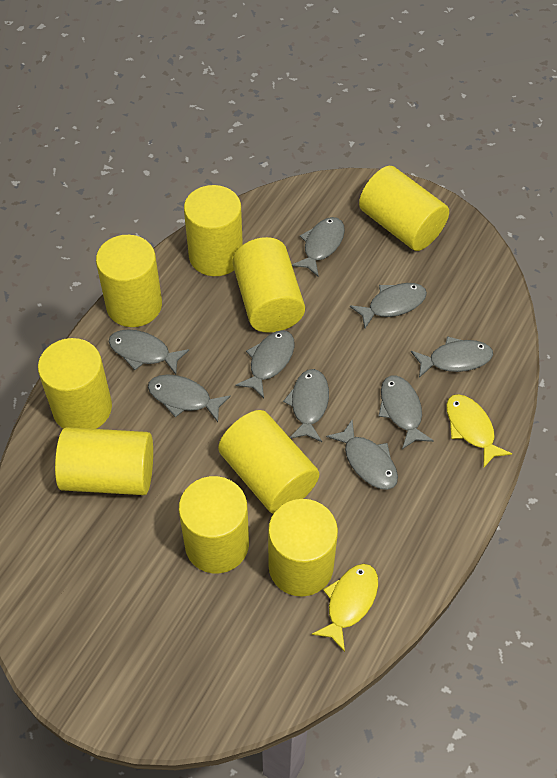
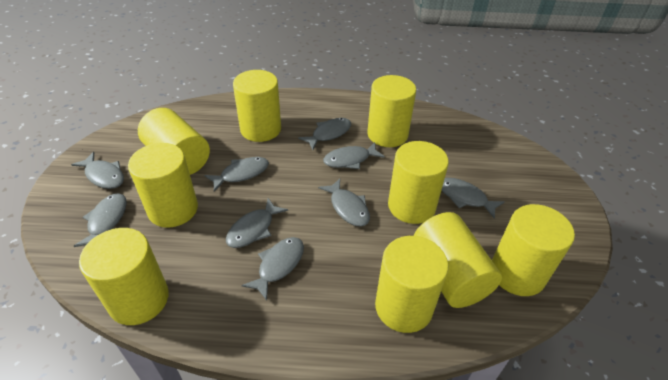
yellow fish: 2 -> 0

